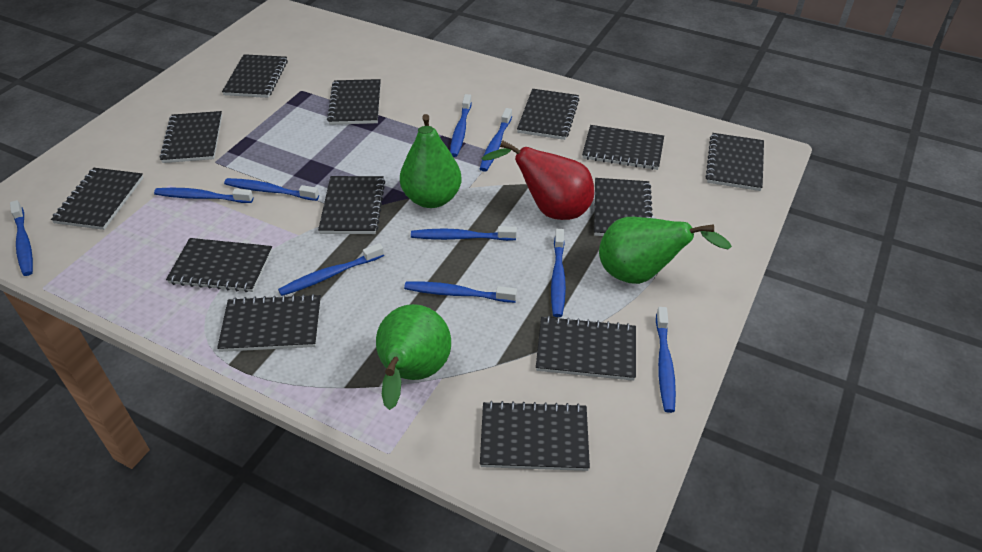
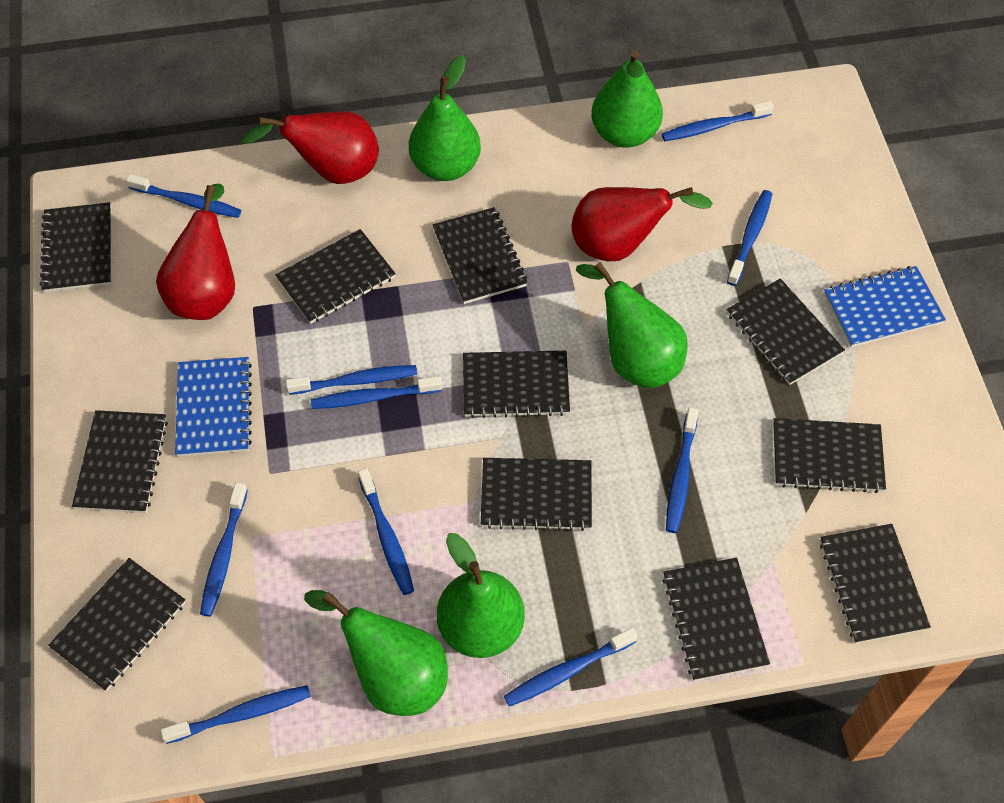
black notebook: 13 -> 11
blue notebook: 0 -> 2
green pear: 3 -> 5
red pear: 1 -> 3

